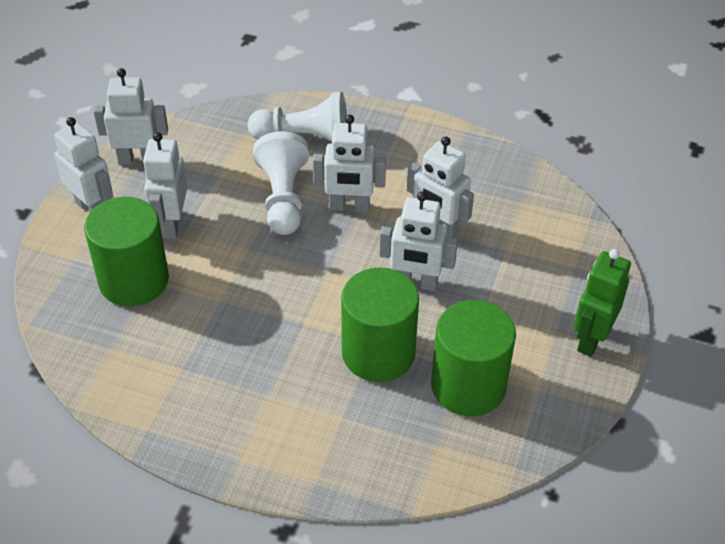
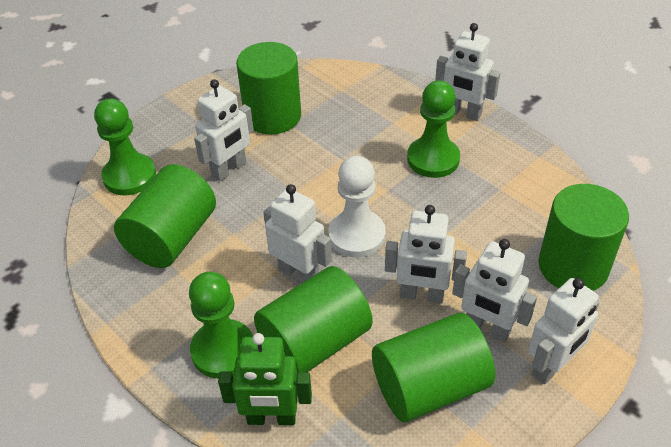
green cylinder: 3 -> 5
green pawn: 0 -> 3
white pawn: 2 -> 1

